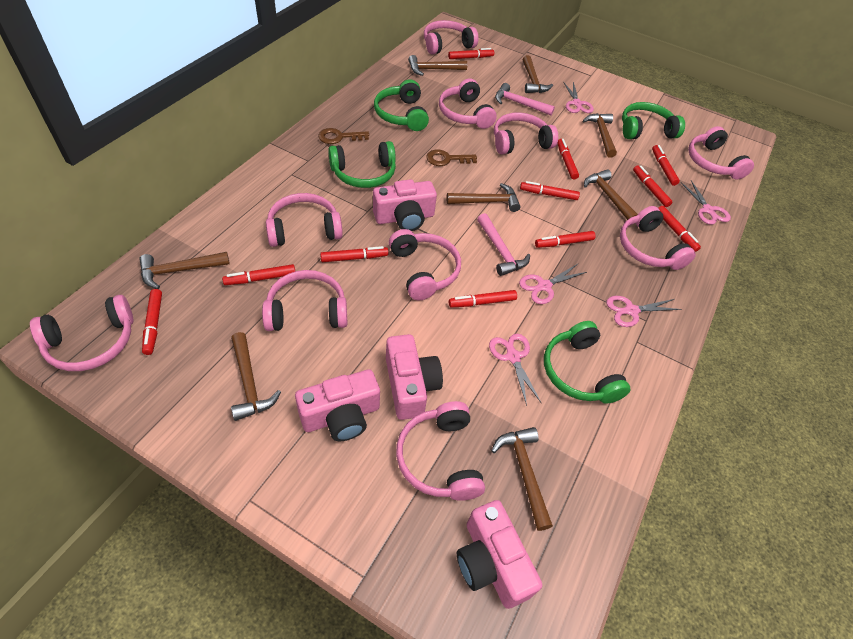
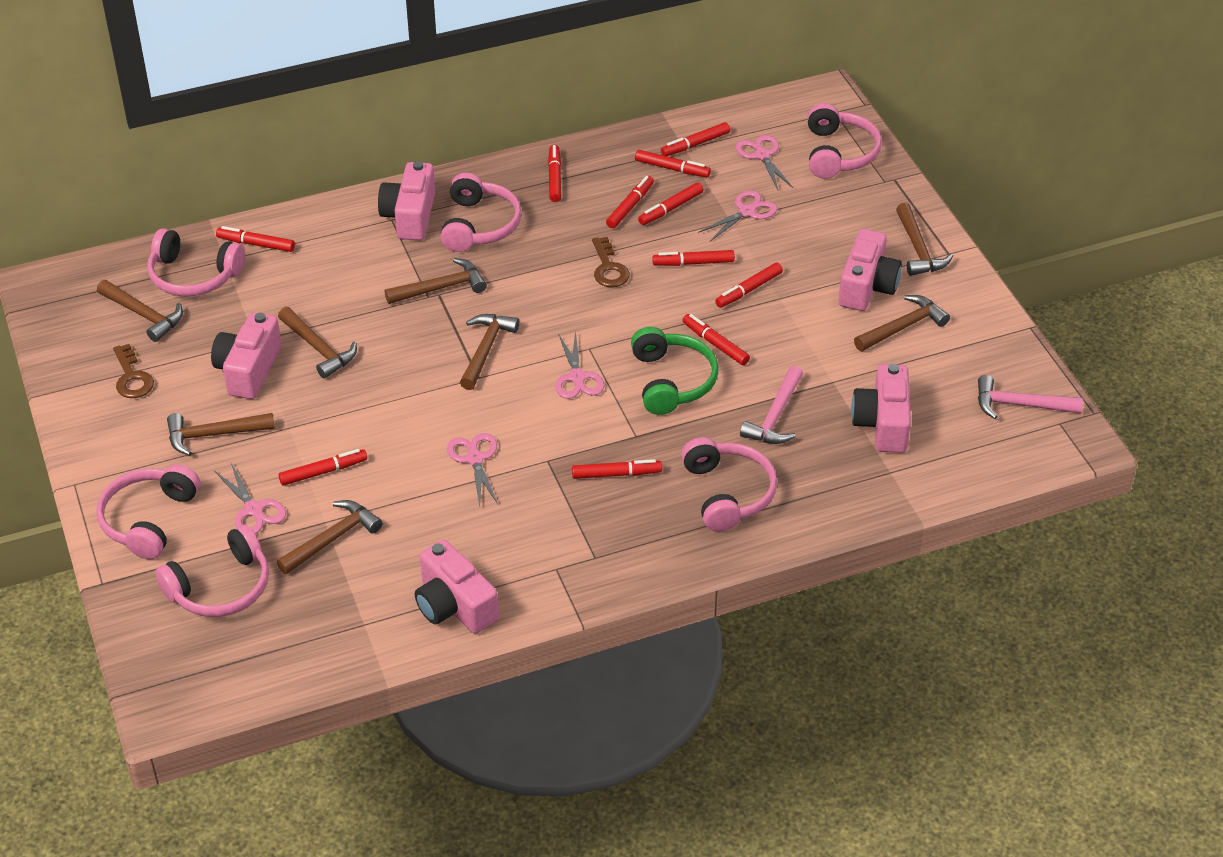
green headphones: 4 -> 1
pink camera: 4 -> 5
pink headphones: 10 -> 6

